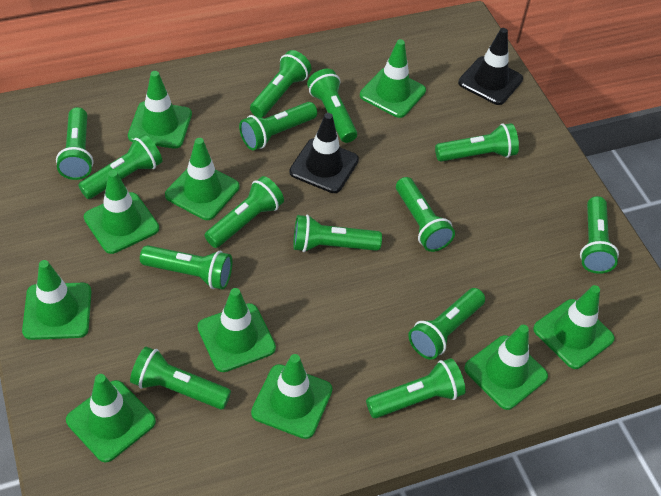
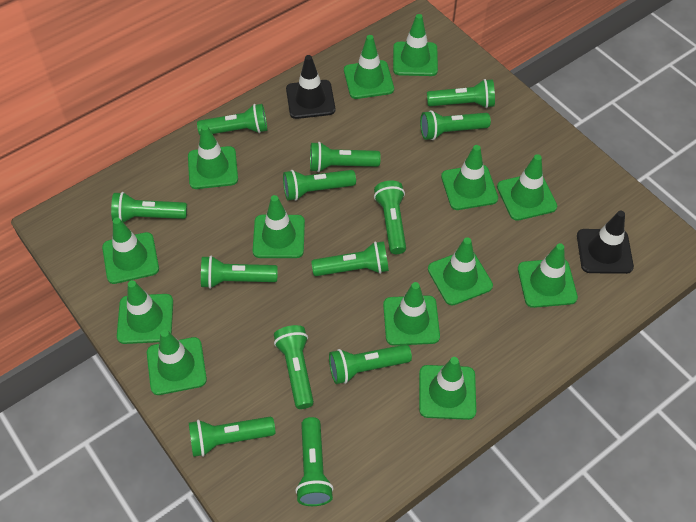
green flashlight: 14 -> 13
green traffic cone: 10 -> 13

